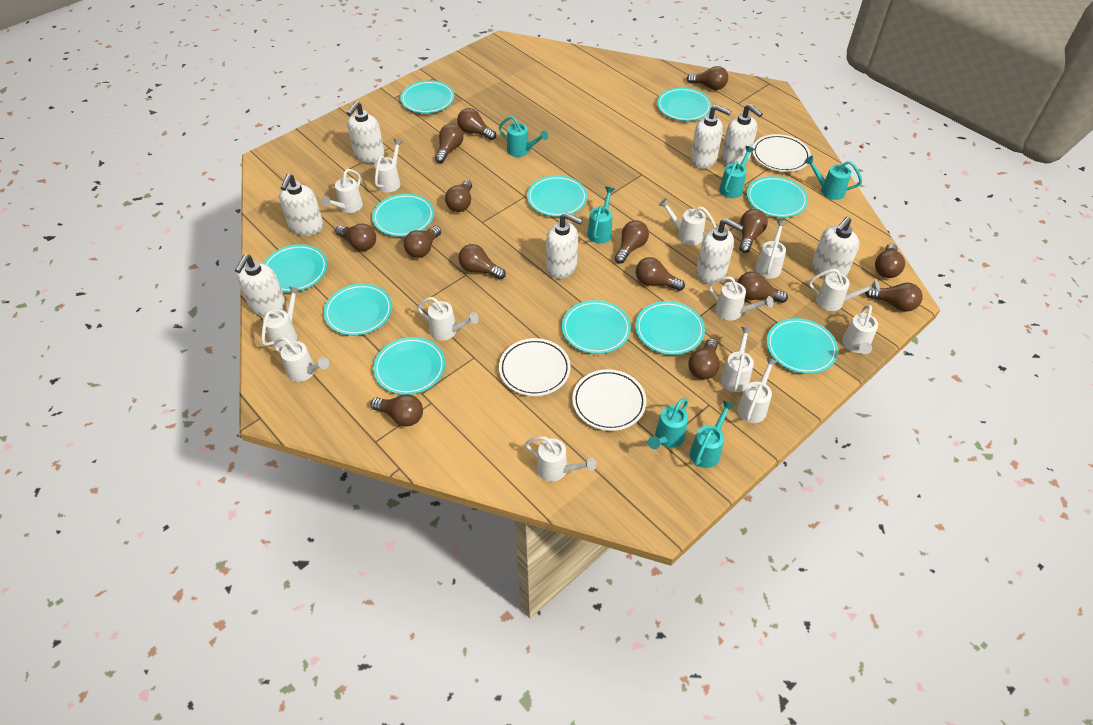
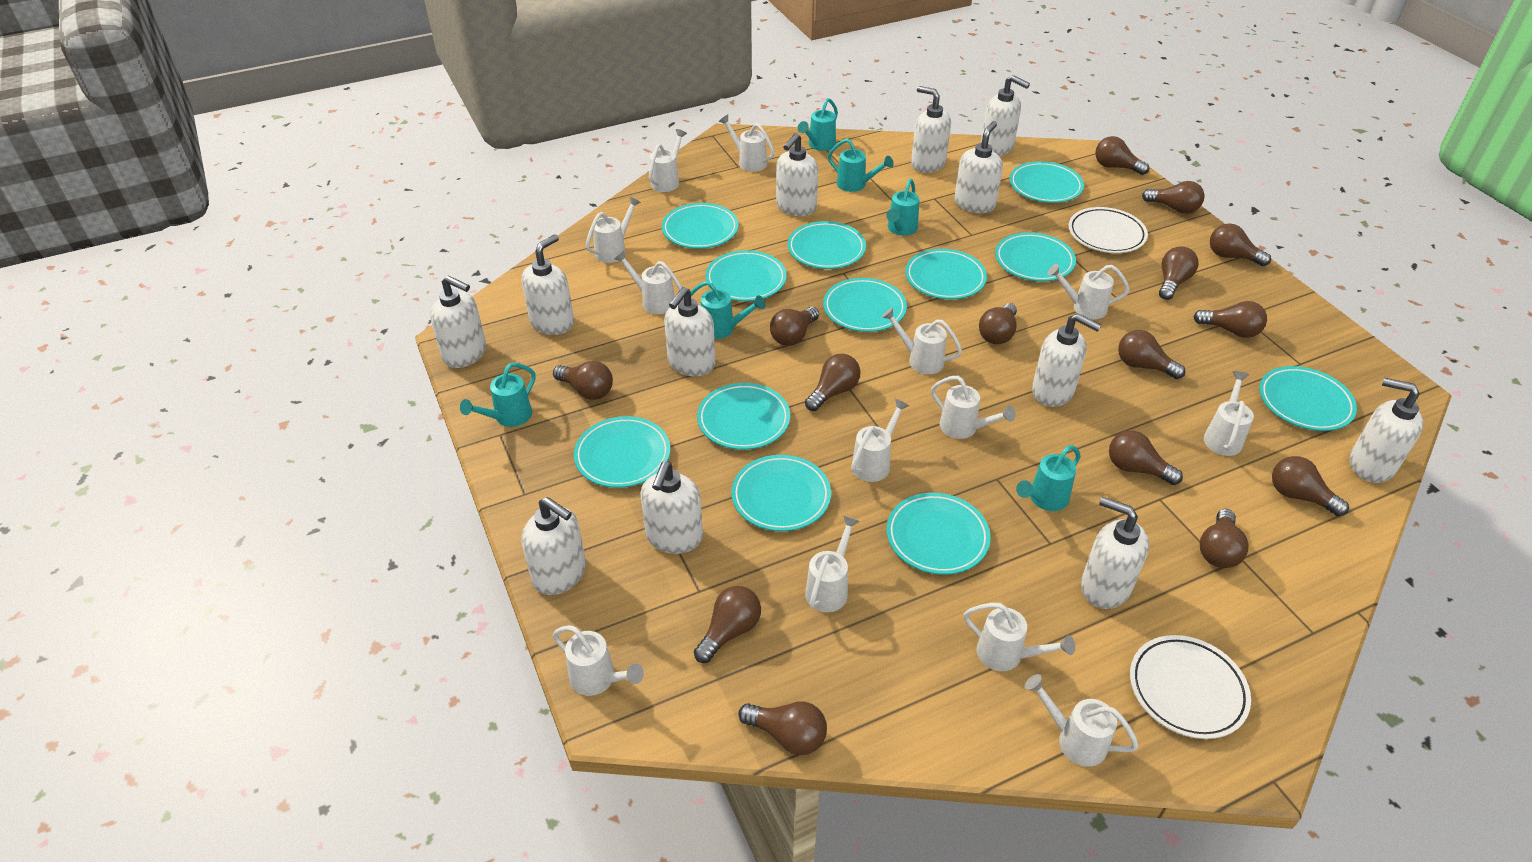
turquoise plate: 11 -> 12
white plate: 3 -> 2
white soap dispenser: 8 -> 12

